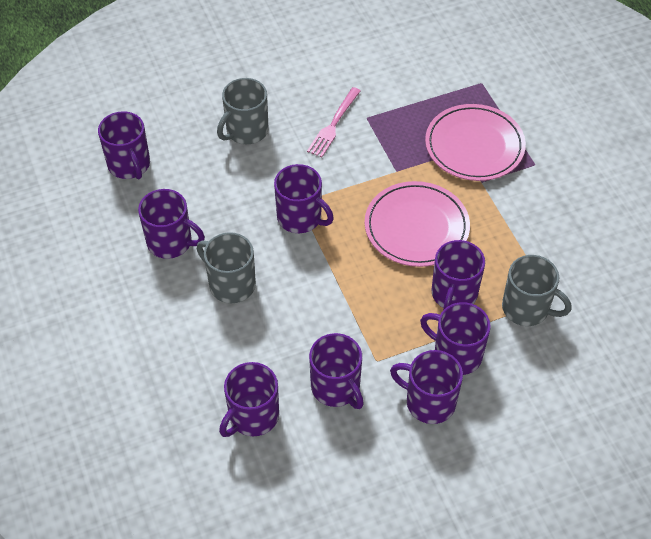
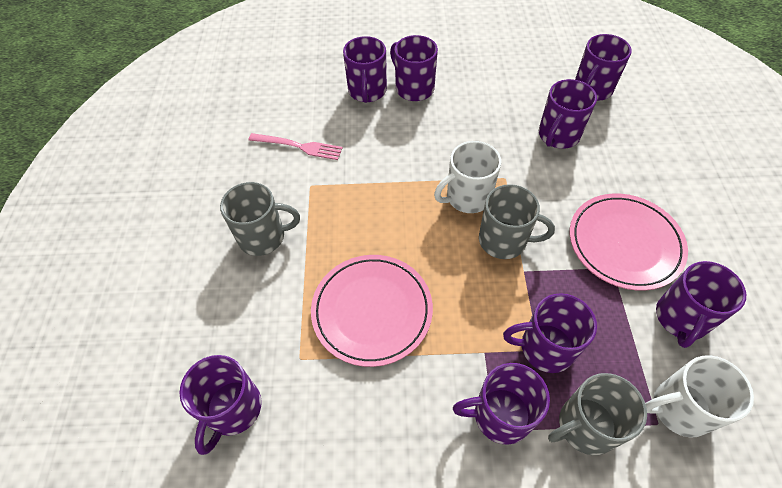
white mug: 0 -> 2

